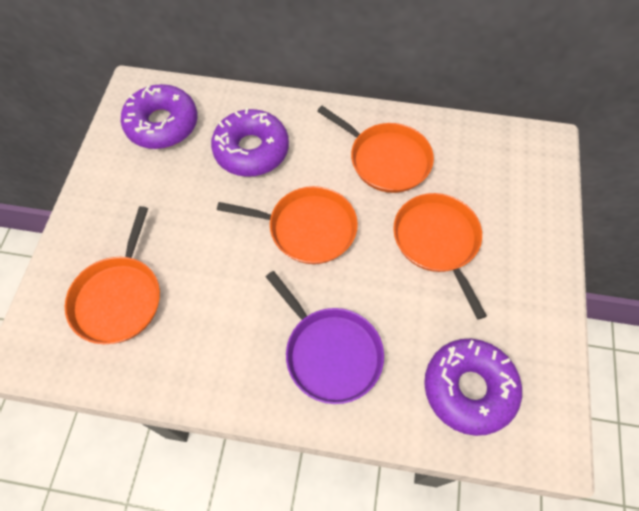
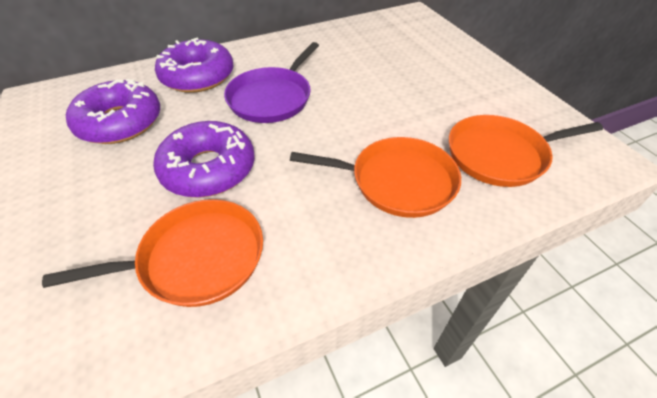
orange pan: 4 -> 3

